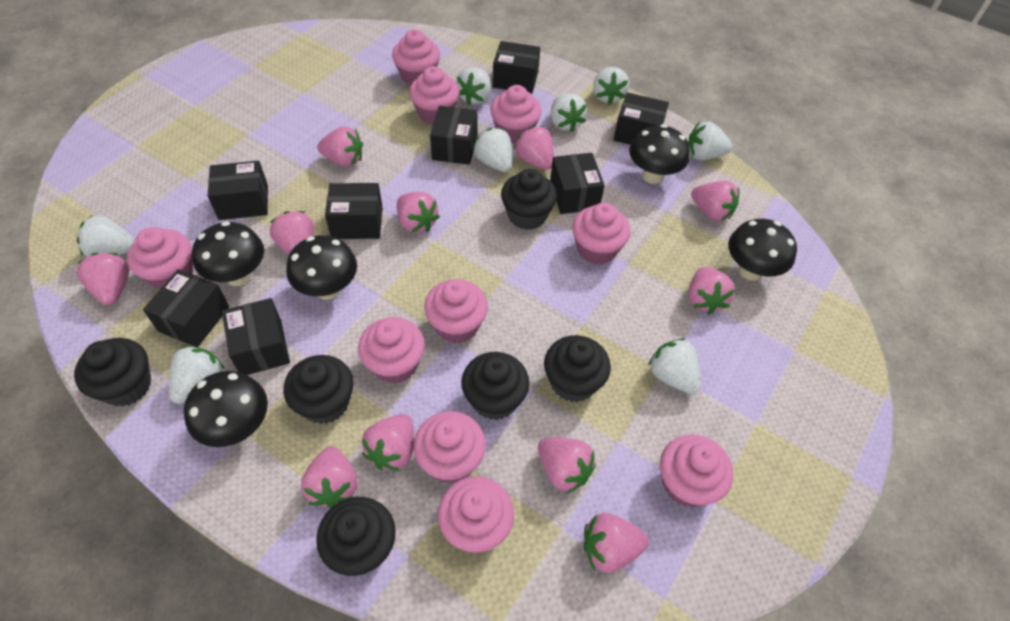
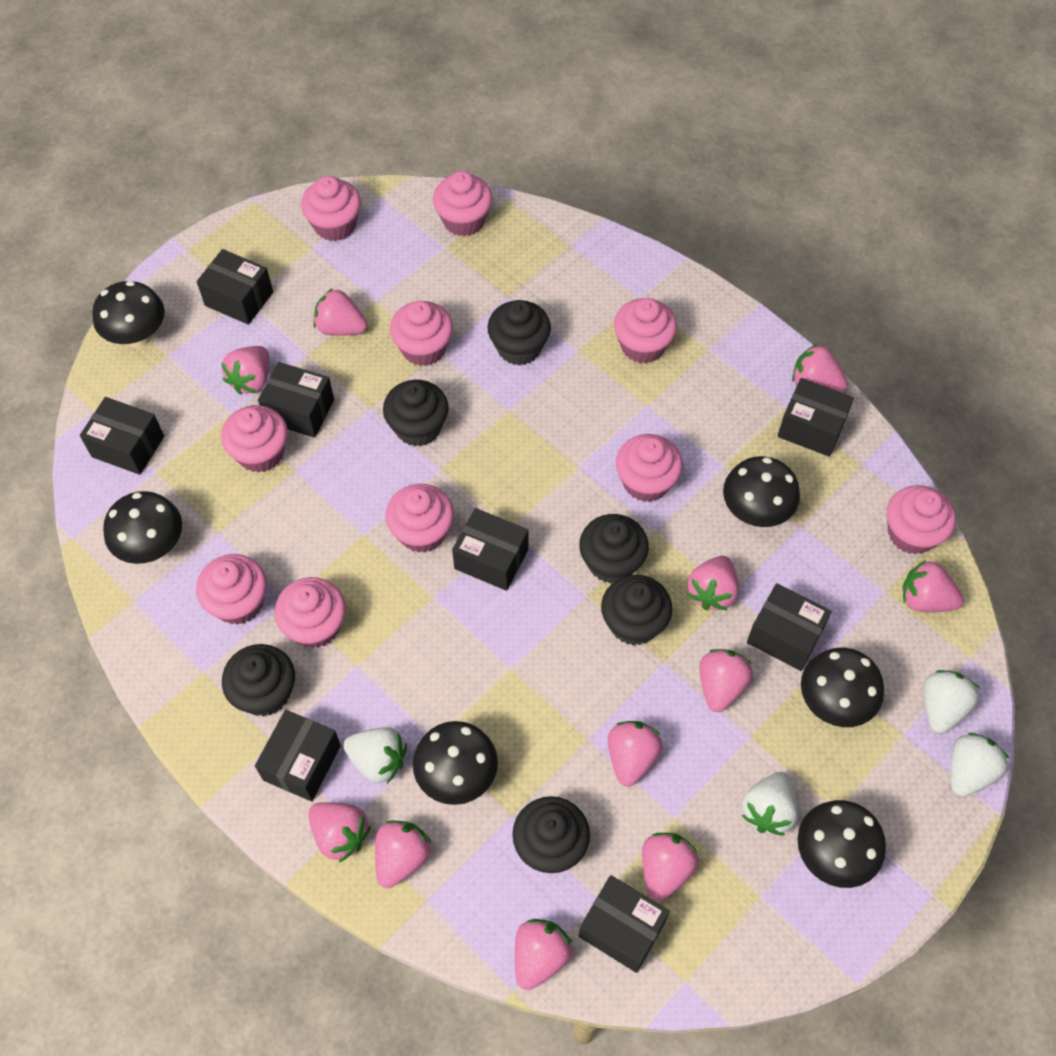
black mushroom: 5 -> 6
white strawberry: 8 -> 4

